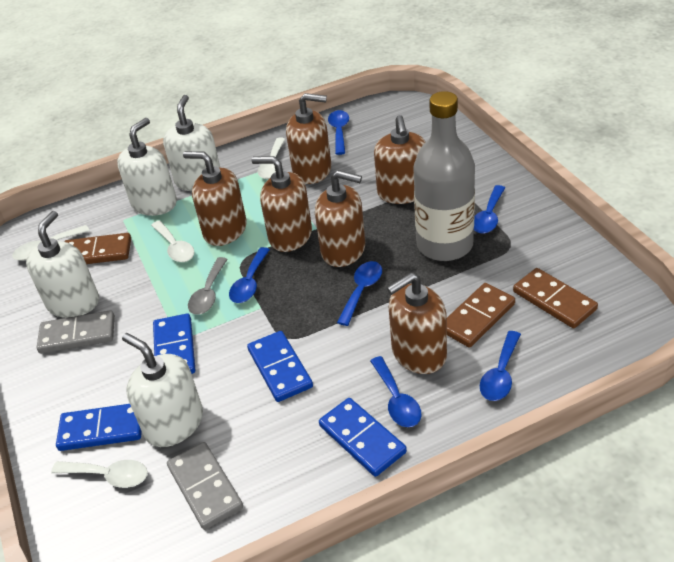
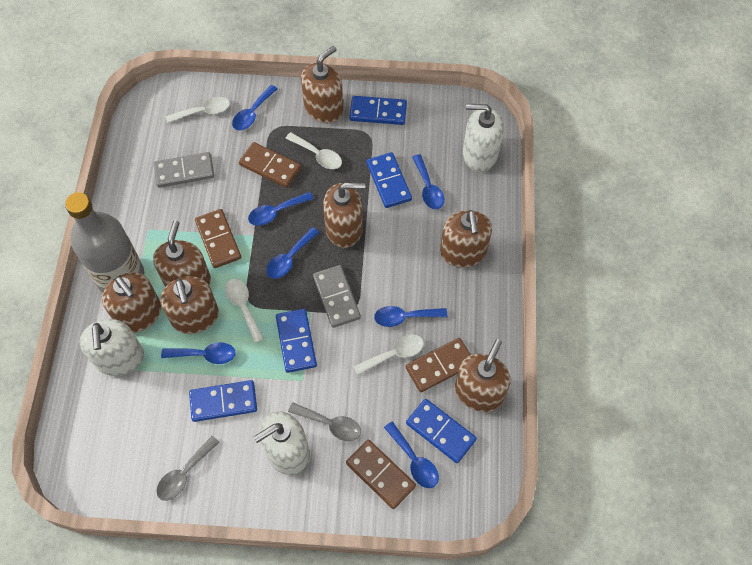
blue domino: 4 -> 5
blue spoon: 6 -> 7
brown domino: 3 -> 4
brown soap dispenser: 6 -> 7
grey spoon: 1 -> 2
white soap dispenser: 4 -> 3

